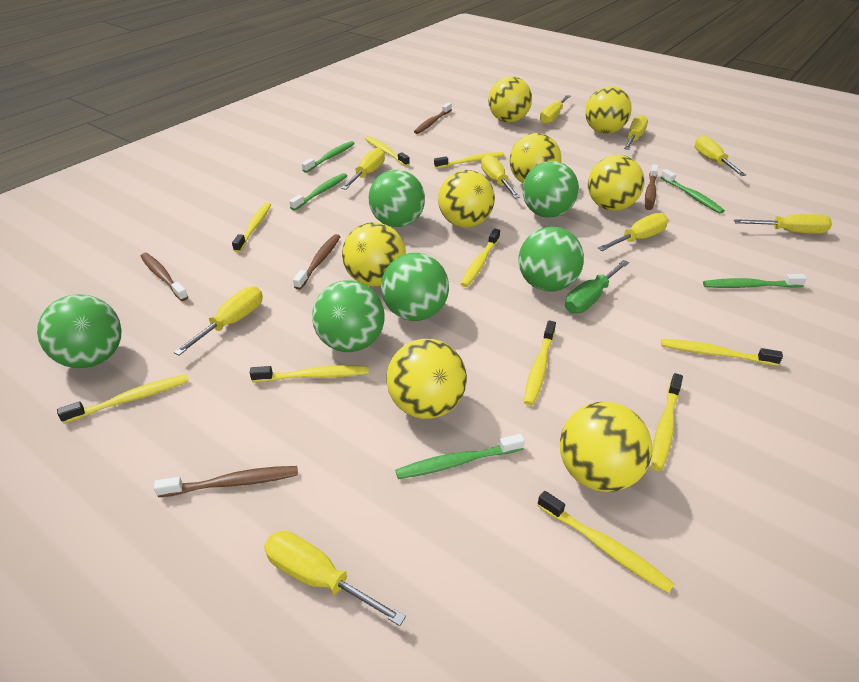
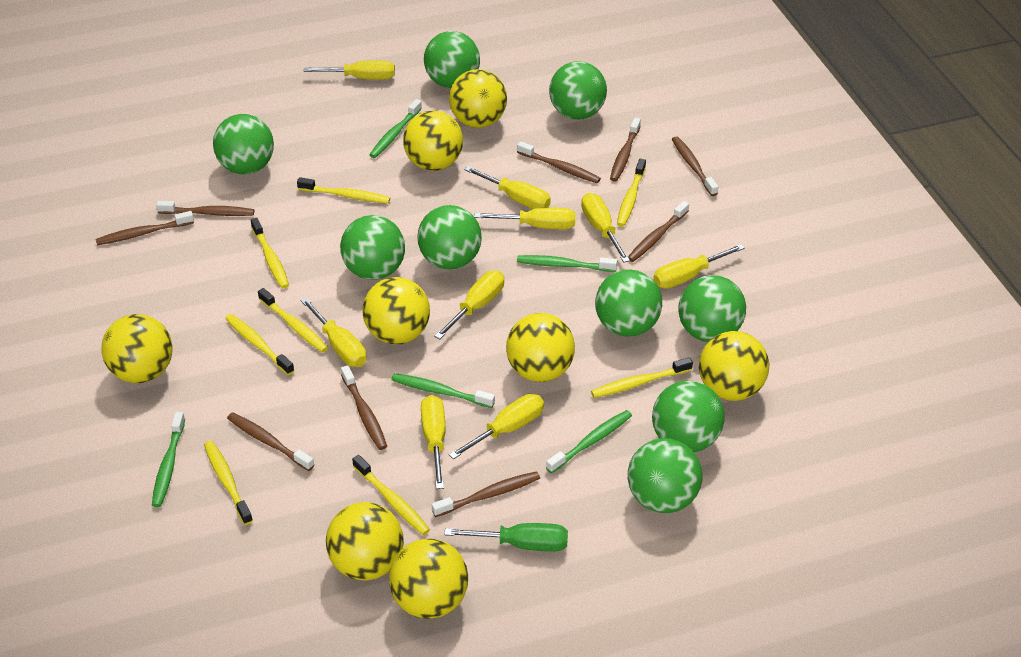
brown toothbrush: 5 -> 9
green ball: 6 -> 9
yellow toothbrush: 10 -> 8

